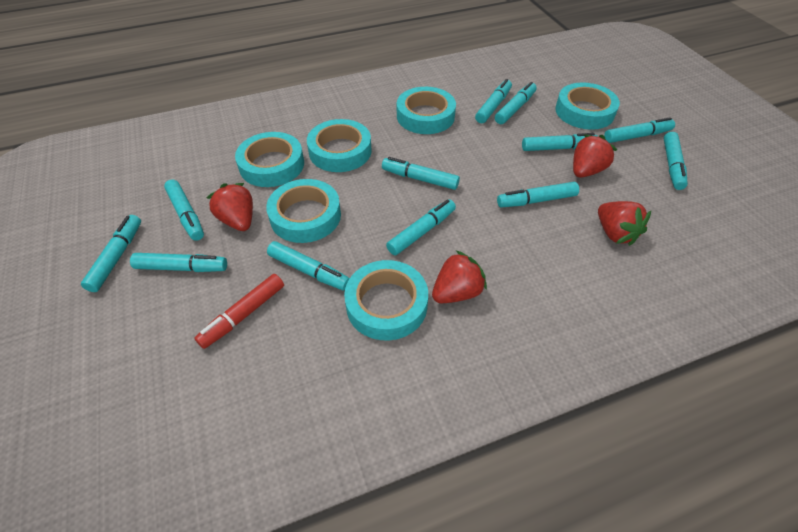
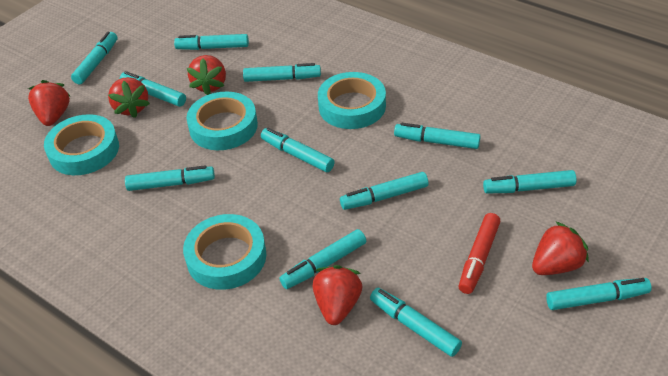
red strawberry: 4 -> 5
turquoise tape: 6 -> 4

